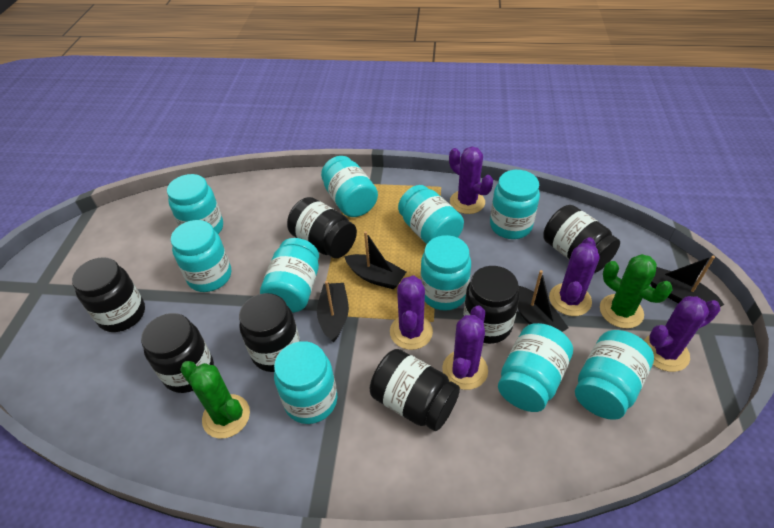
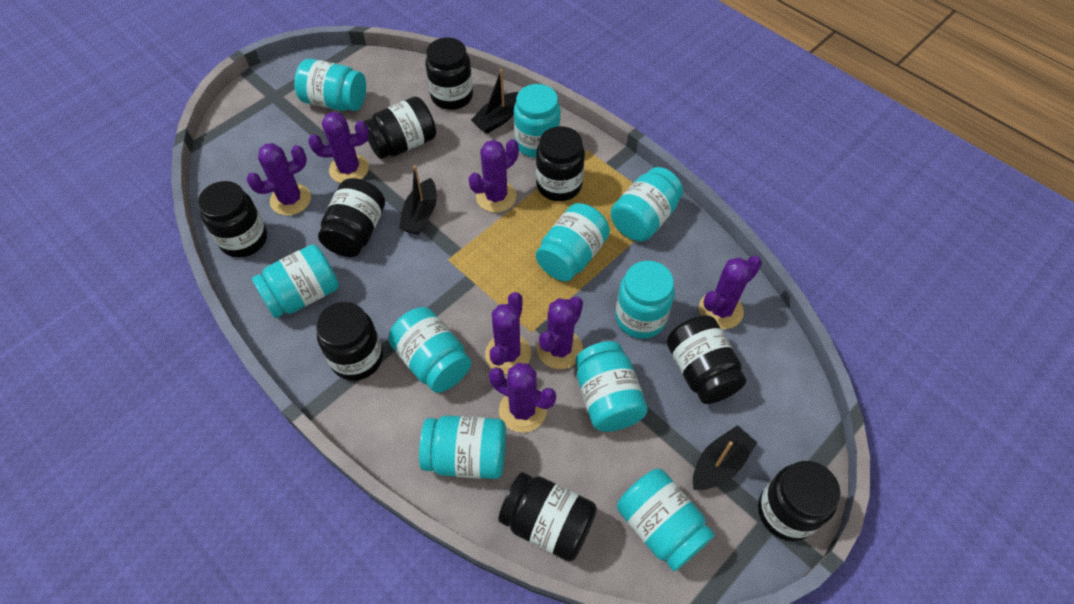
black boat: 4 -> 3
black jar: 7 -> 9
green cactus: 2 -> 0
purple cactus: 5 -> 7

